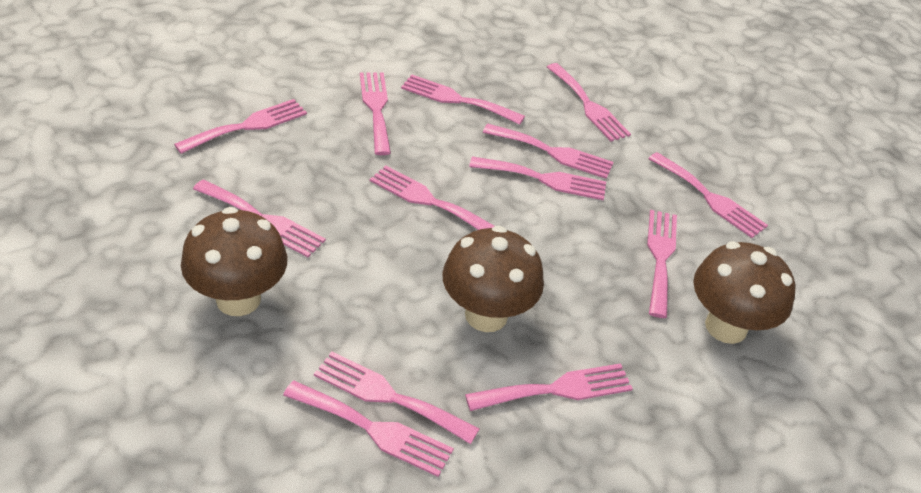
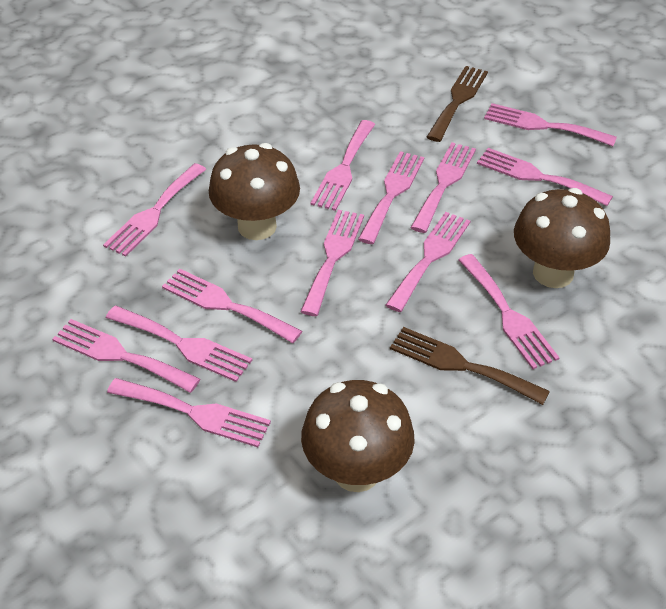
brown fork: 0 -> 2

